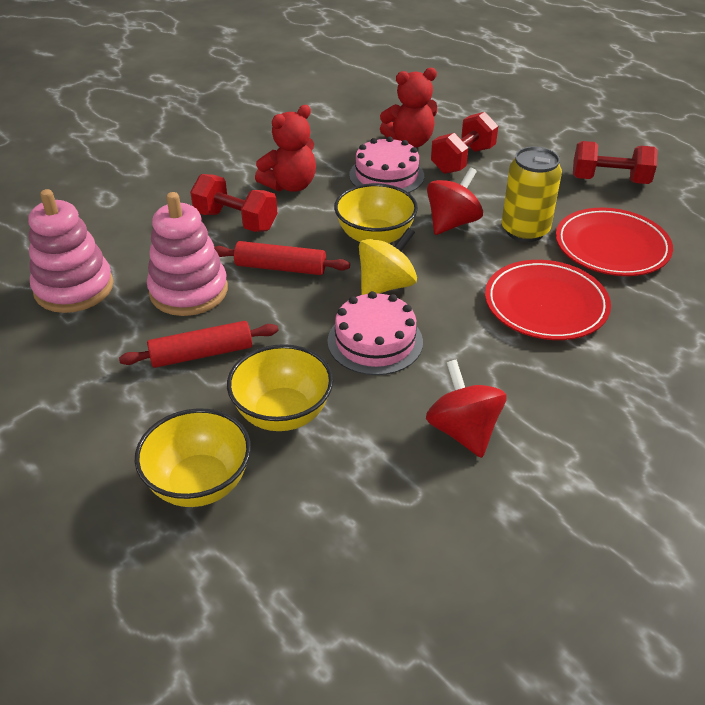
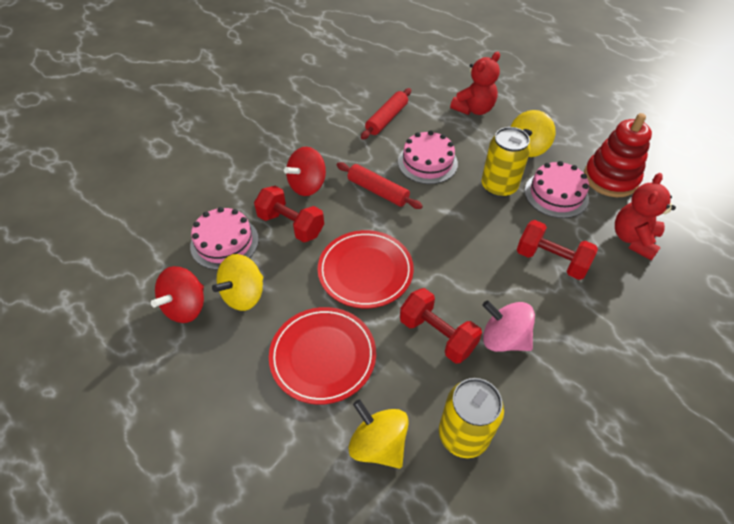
pink cake: 2 -> 3
pink spinning top: 0 -> 1
pink stacking toy: 2 -> 0
red stacking toy: 0 -> 1
yellow bowl: 3 -> 0
yellow can: 1 -> 2
yellow spinning top: 1 -> 3

